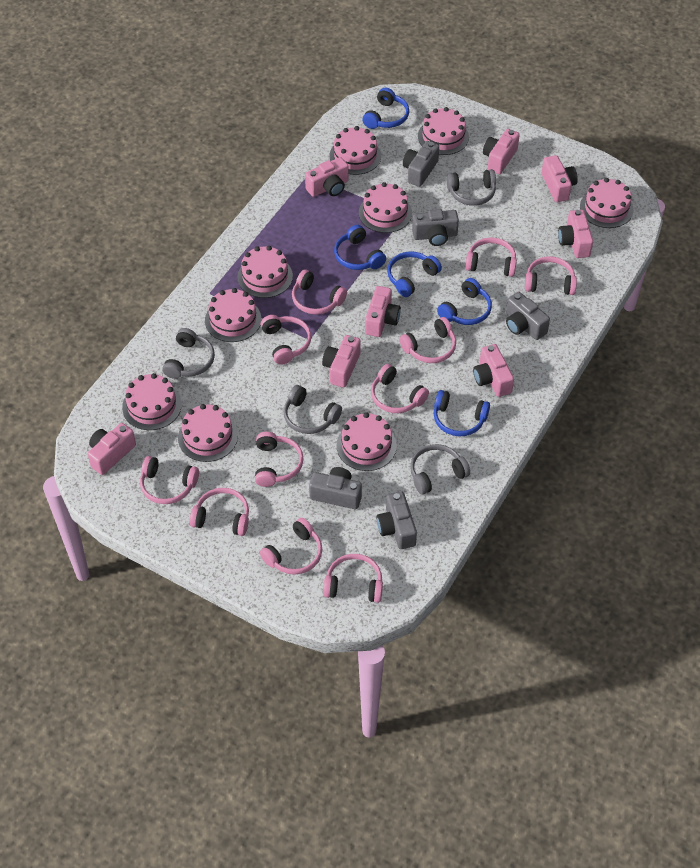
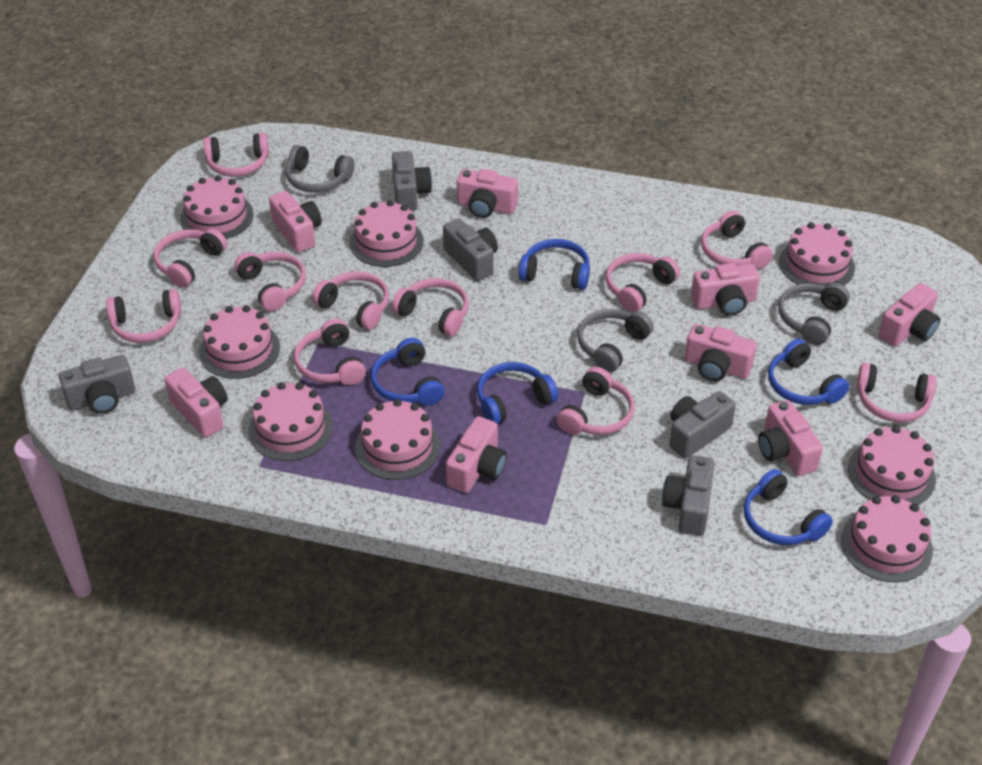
grey headphones: 4 -> 3
pink cake: 9 -> 8

